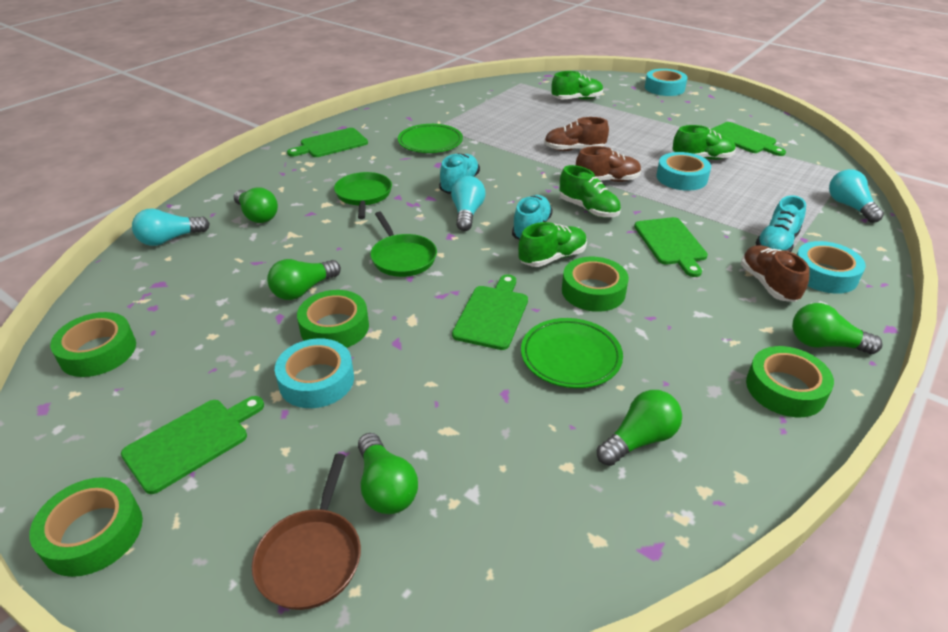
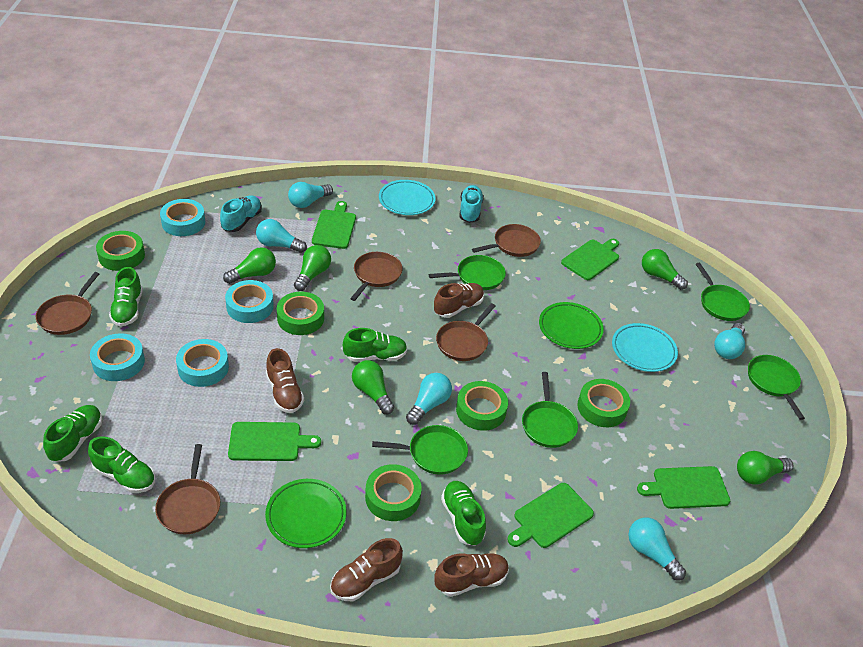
brown pan: 1 -> 5
brown shoe: 3 -> 4
green pan: 2 -> 5
green shoe: 4 -> 5
turquoise light bulb: 3 -> 5
turquoise plate: 0 -> 2
turquoise shoe: 3 -> 2

